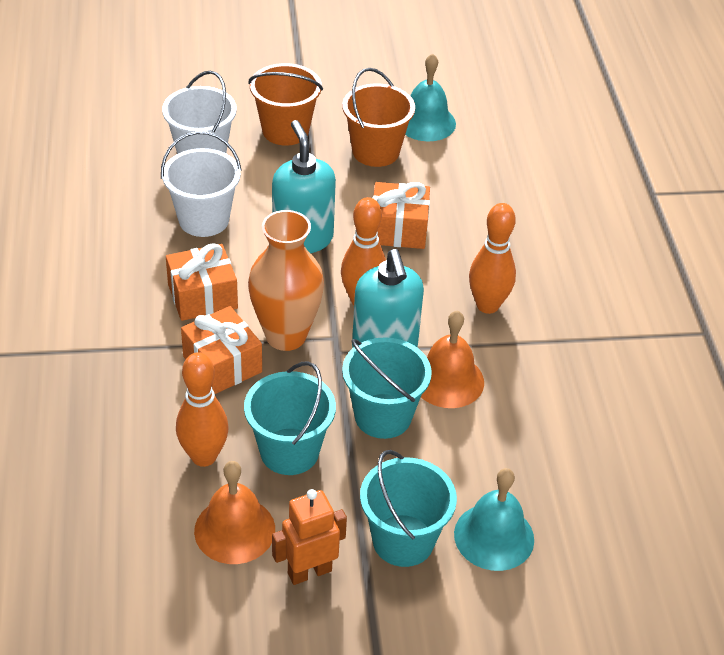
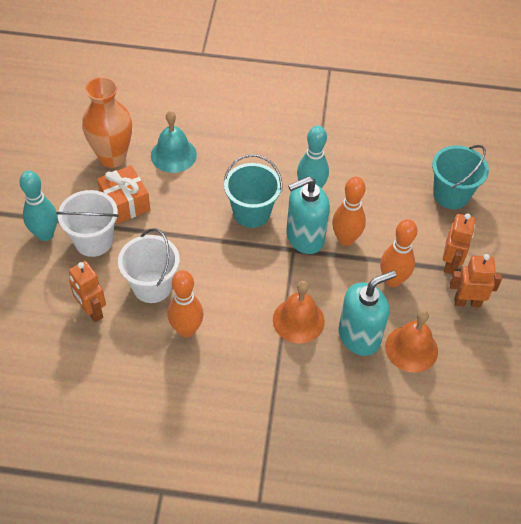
orange bucket: 2 -> 0
orange gift: 3 -> 1
orange robot: 1 -> 3
turquoise bell: 2 -> 1
turquoise bowling pin: 0 -> 2
turquoise bucket: 3 -> 2

